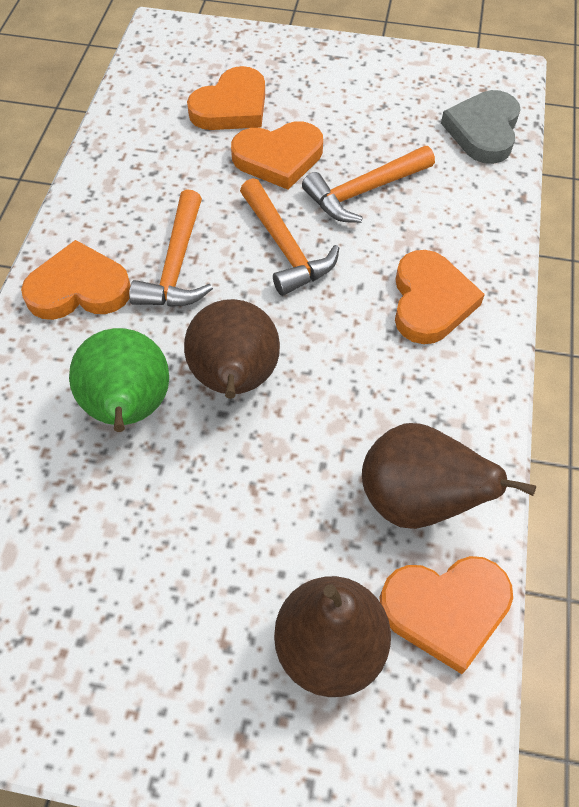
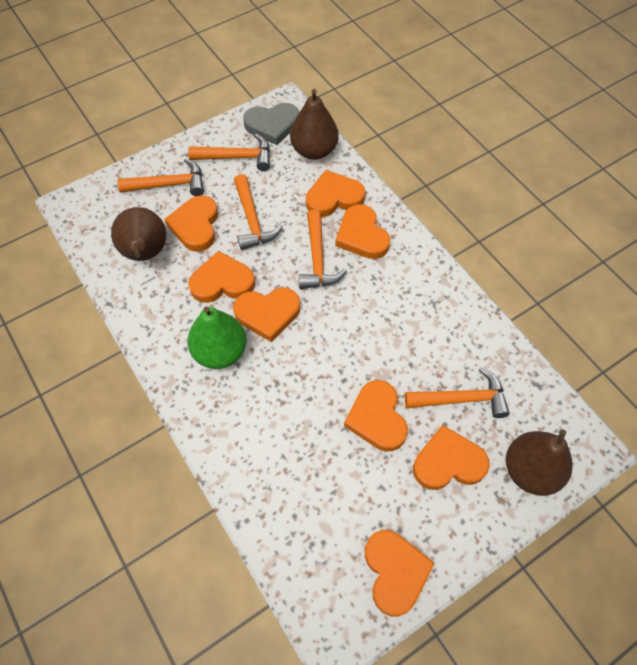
orange hammer: 3 -> 5
orange heart: 5 -> 8

